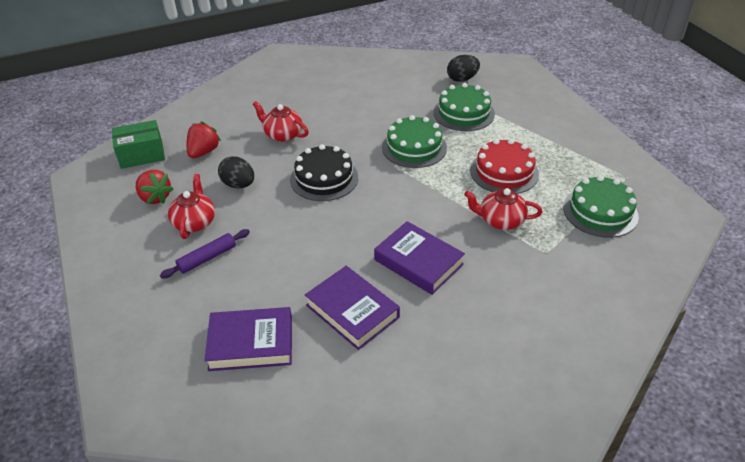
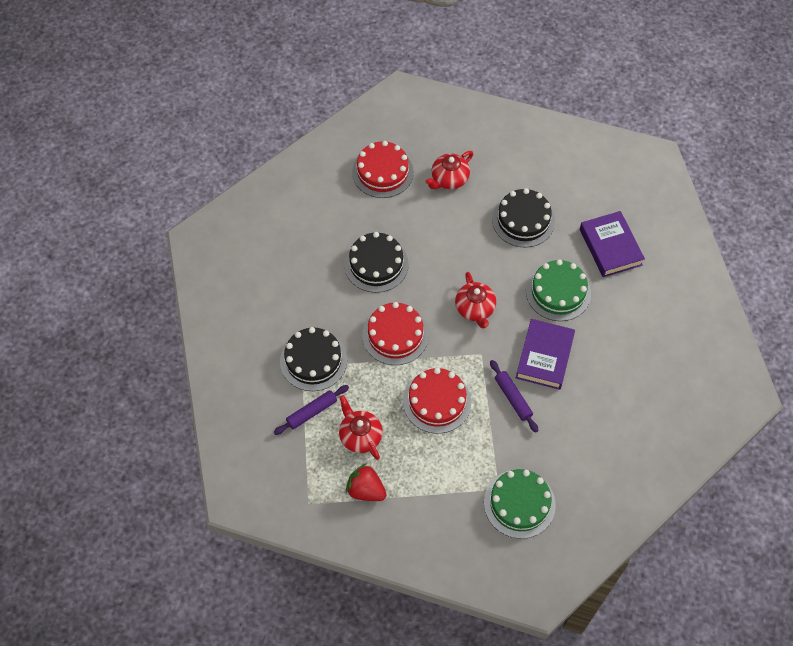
black cake: 1 -> 3
black egg: 2 -> 0
green box: 1 -> 0
green cake: 3 -> 2
purple book: 3 -> 2
purple rolling pin: 1 -> 2
red cake: 1 -> 3
red strawberry: 2 -> 1

